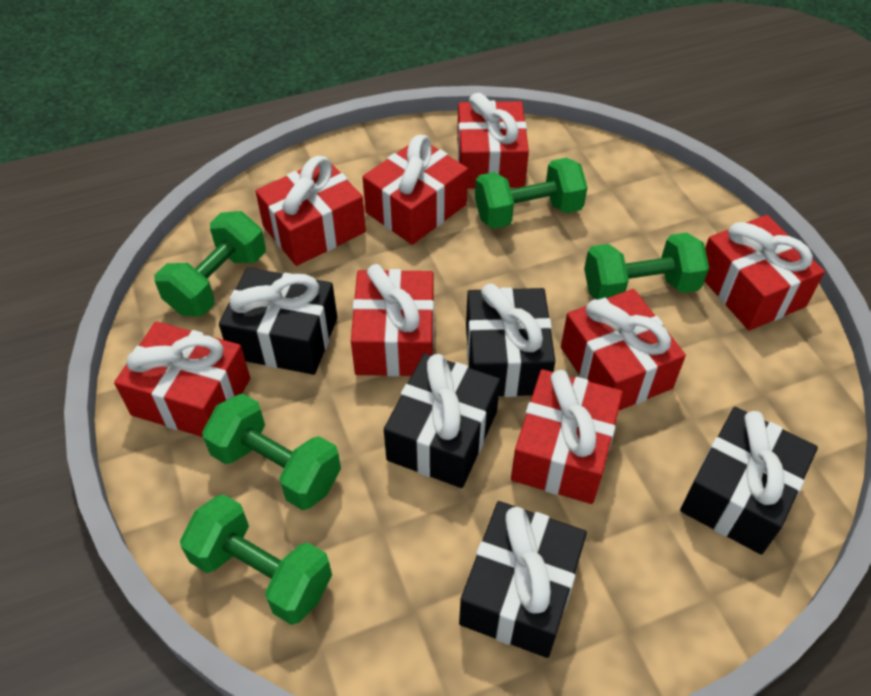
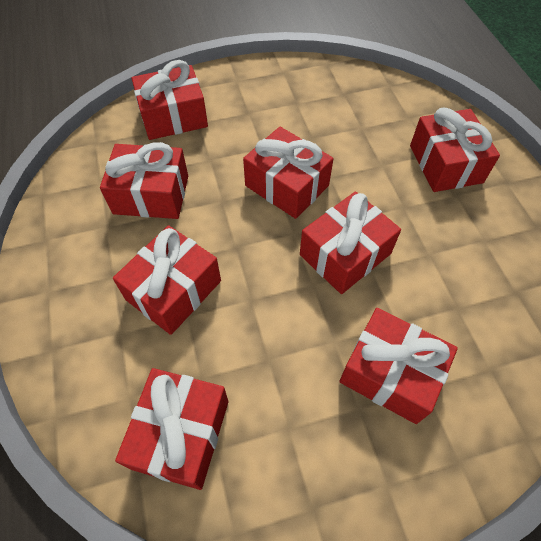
black gift: 5 -> 0
green dumbbell: 5 -> 0

